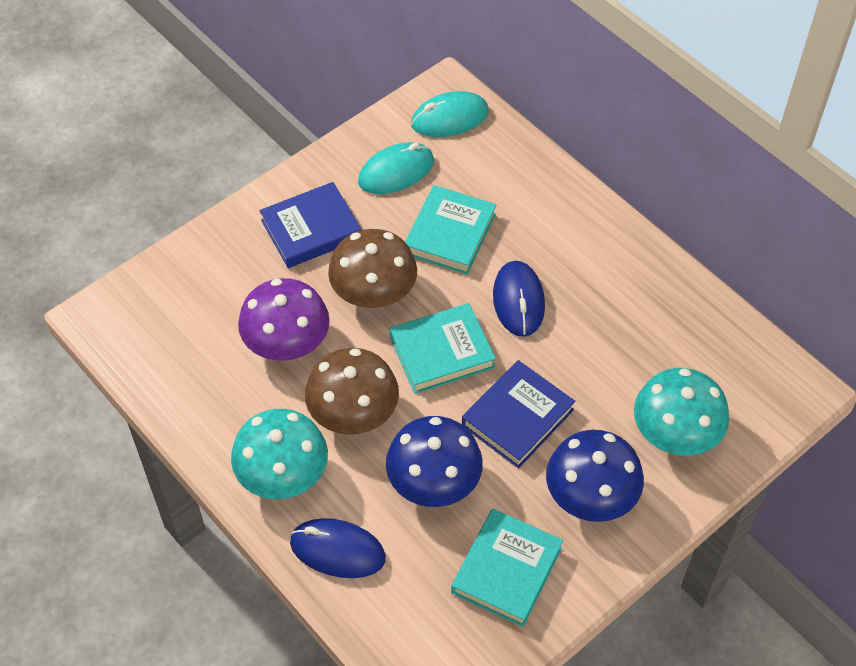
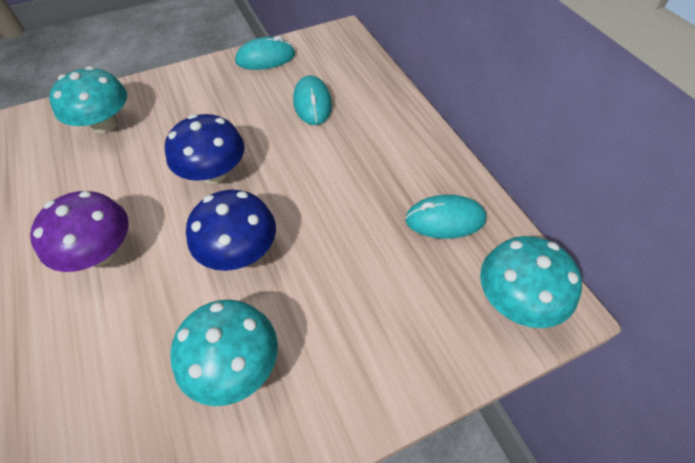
blue book: 2 -> 0
blue mouse: 2 -> 0
brown mushroom: 2 -> 0
turquoise book: 3 -> 0
turquoise mouse: 2 -> 3
turquoise mushroom: 2 -> 3

